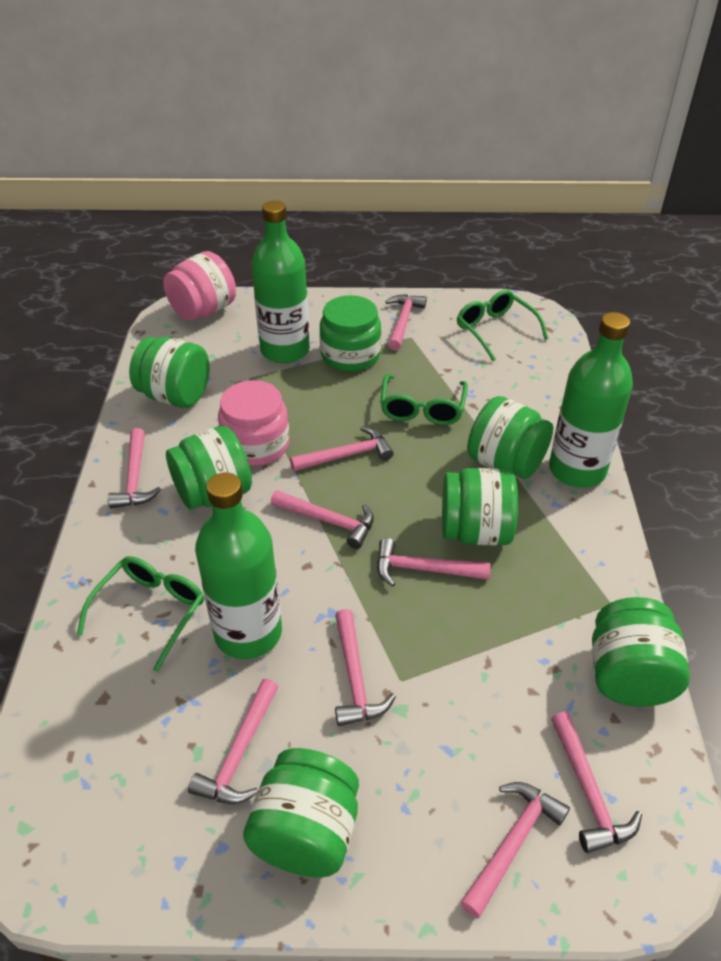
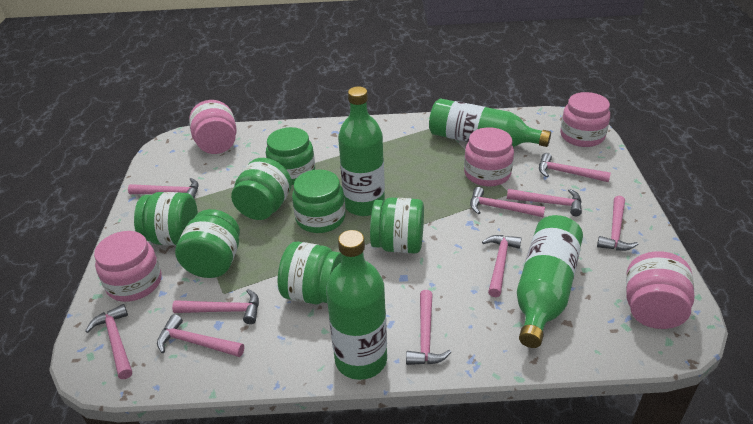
green bottle: 3 -> 4
green glasses: 3 -> 0
pink hammer: 9 -> 10
pink jar: 2 -> 5

